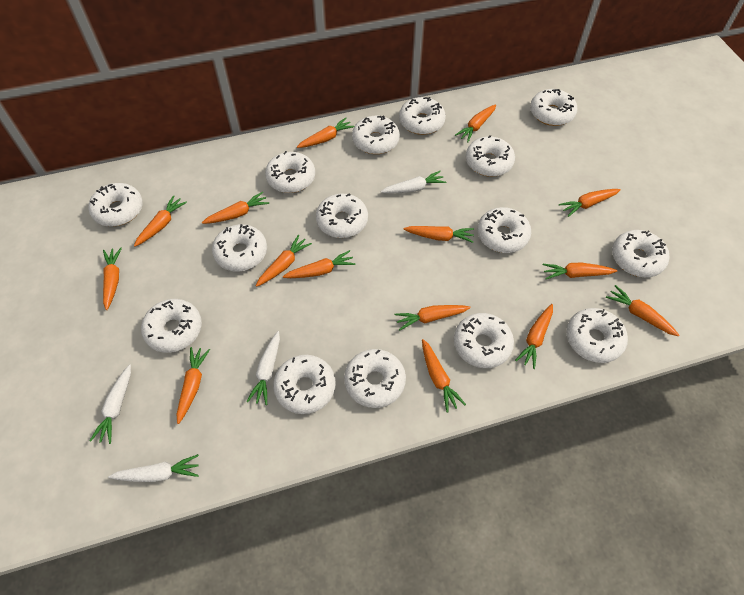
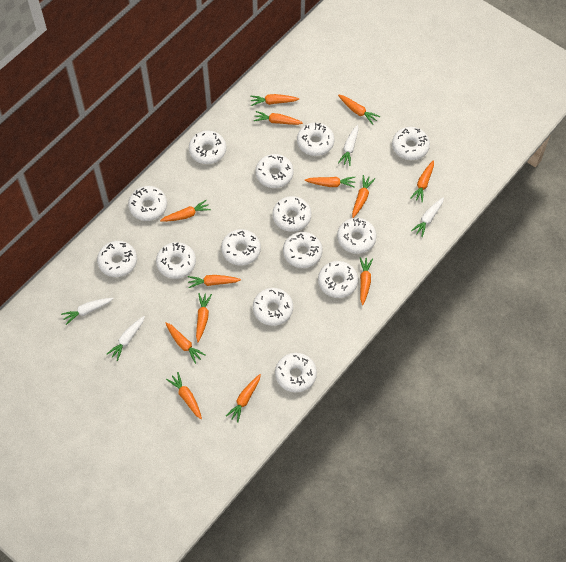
orange carrot: 15 -> 13
white donut: 15 -> 14

